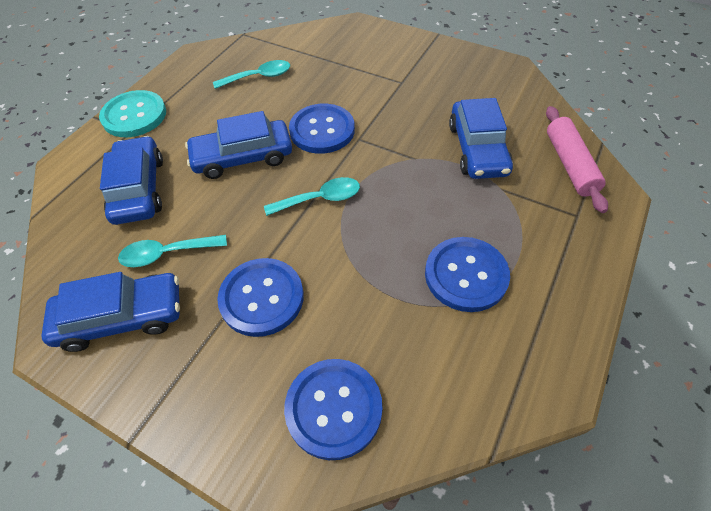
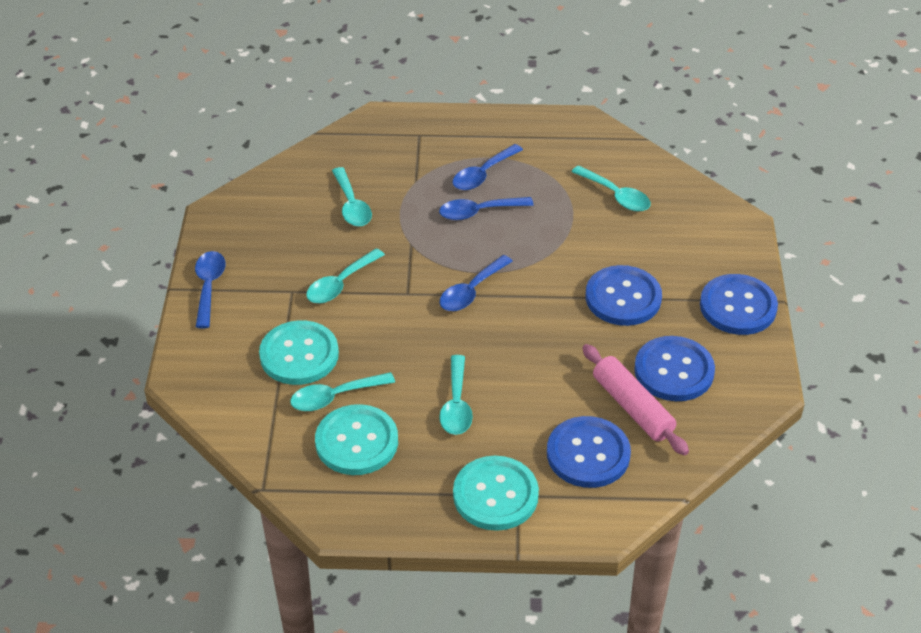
blue car: 4 -> 0
blue spoon: 0 -> 4
turquoise button: 1 -> 3
turquoise spoon: 3 -> 5

